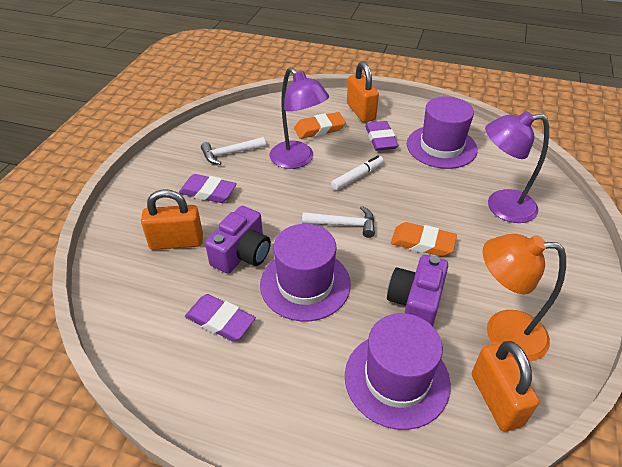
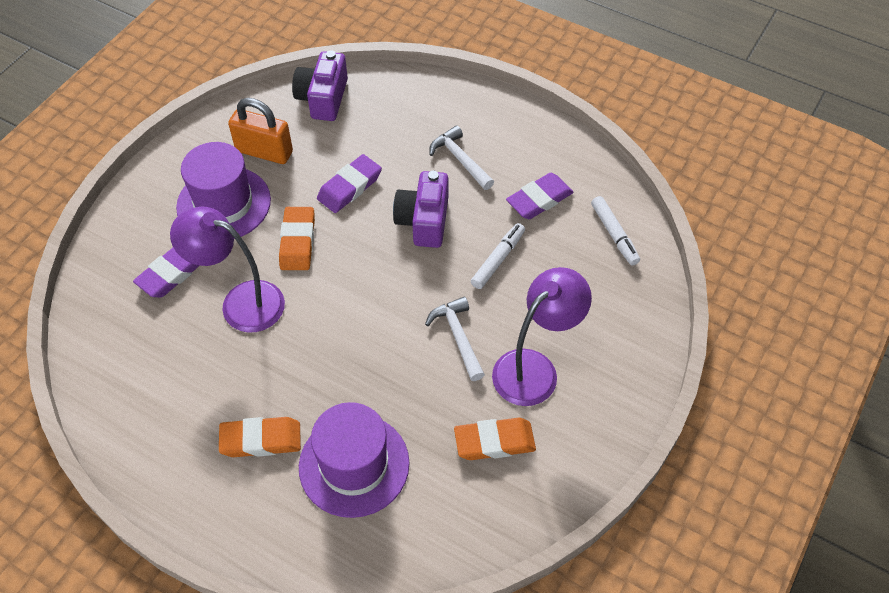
orange eraser: 2 -> 3
orange lamp: 1 -> 0
orange padlock: 3 -> 1
purple hat: 3 -> 2
white marker: 1 -> 2

